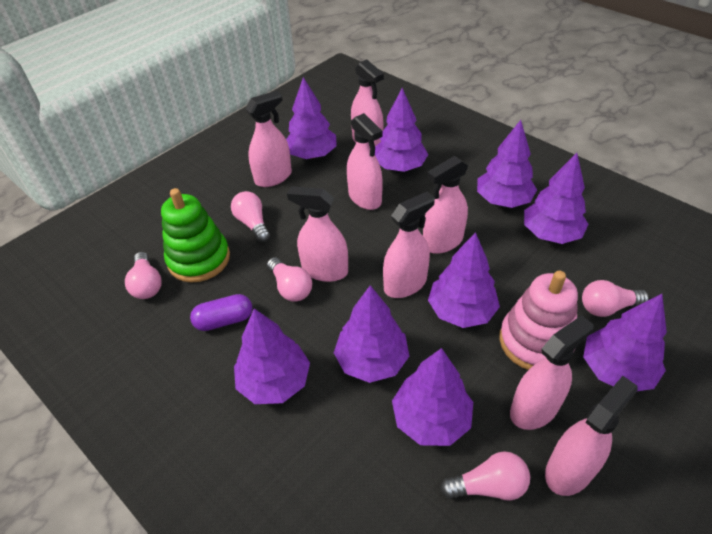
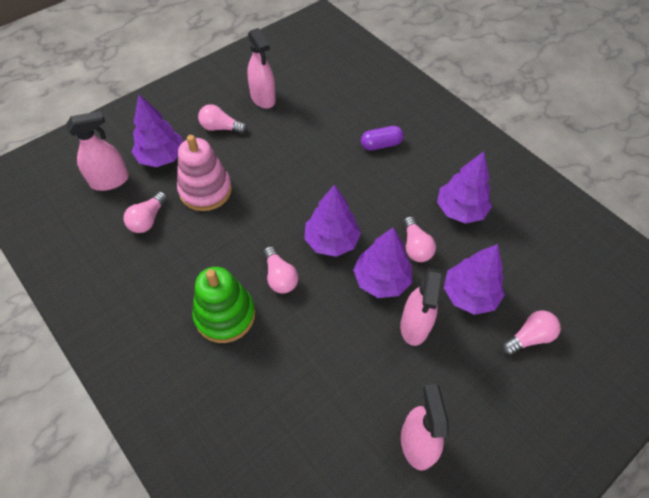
pink spray bottle: 8 -> 4
purple tree: 9 -> 5

